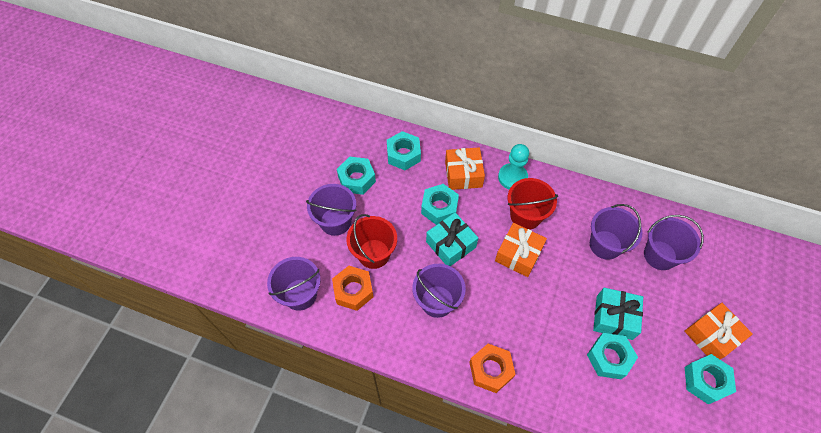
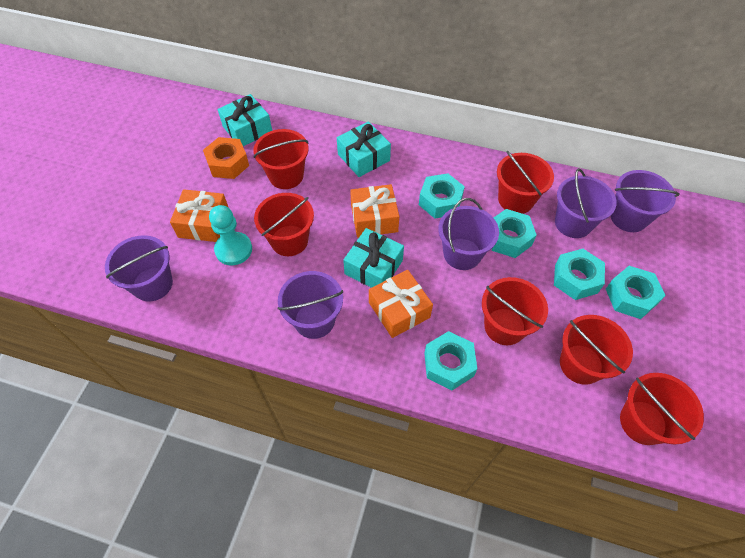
orange nut: 2 -> 1
red bucket: 2 -> 6
turquoise gift: 2 -> 3

